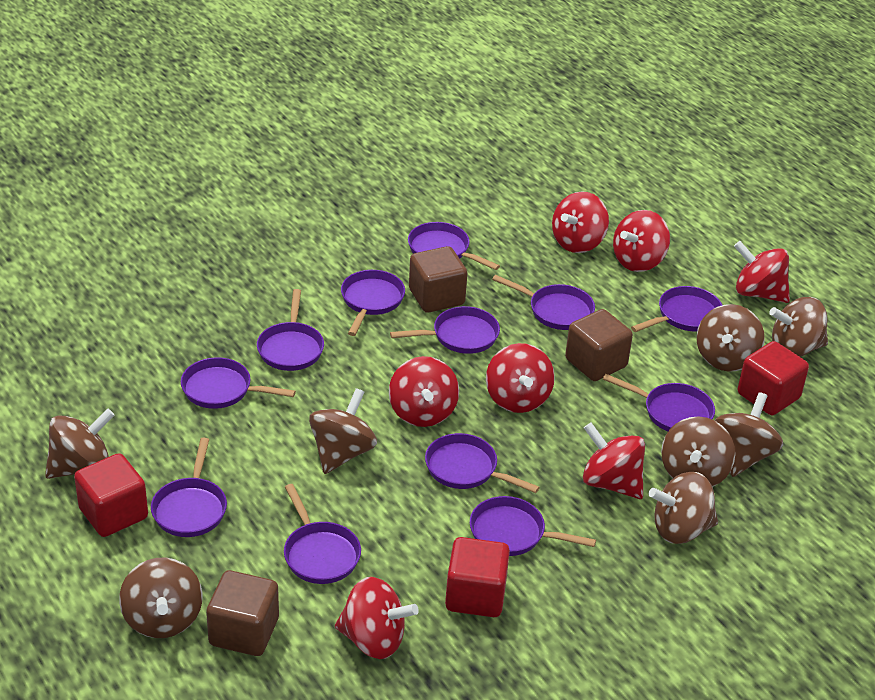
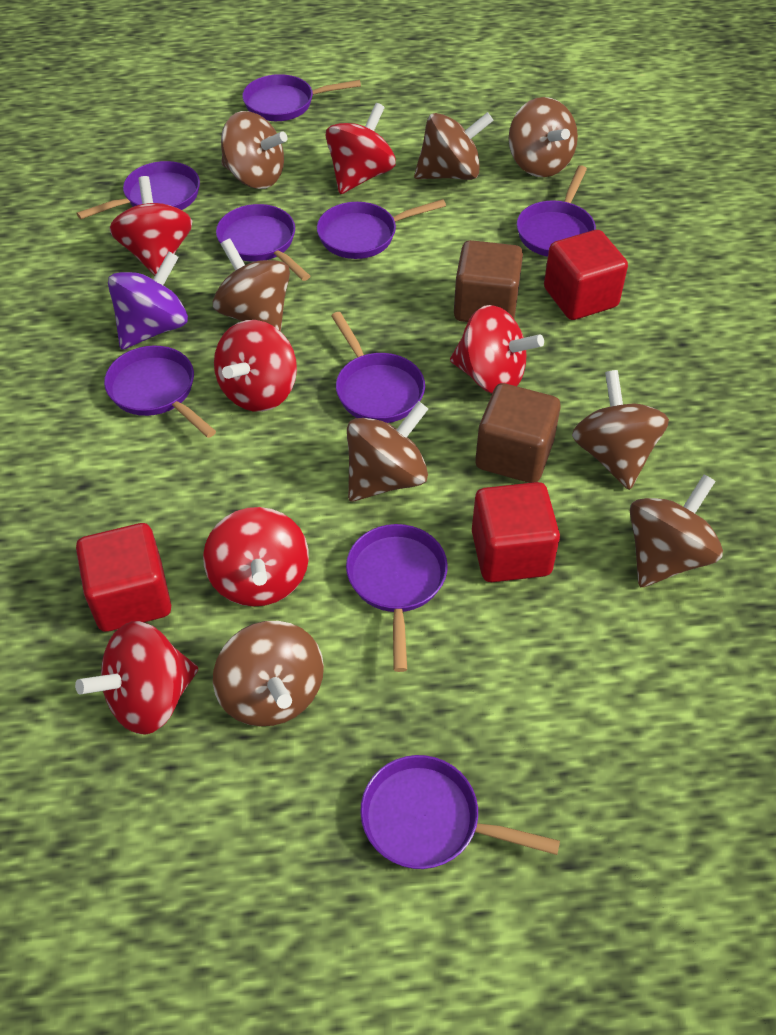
brown cube: 3 -> 2
purple pan: 12 -> 9
purple spinning top: 0 -> 1
red spinning top: 7 -> 6

